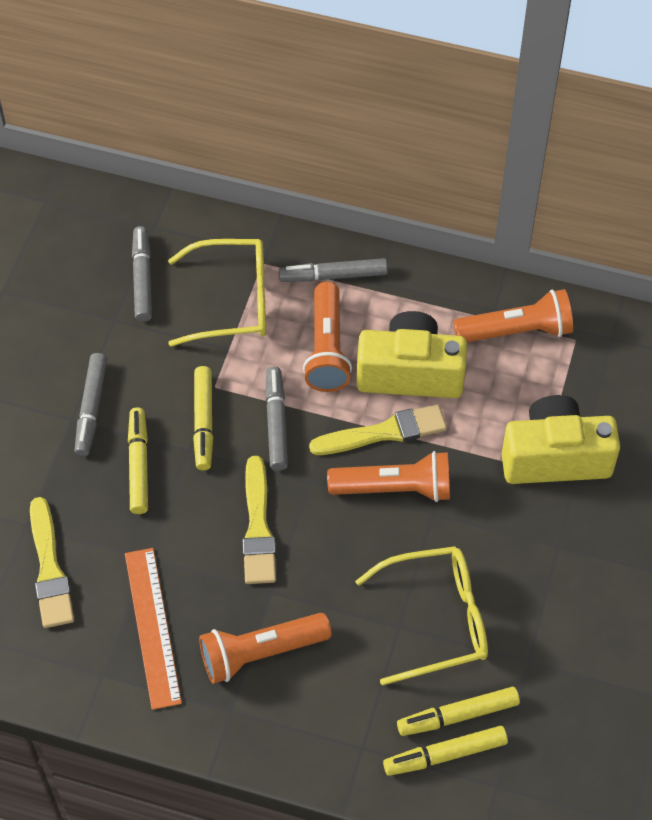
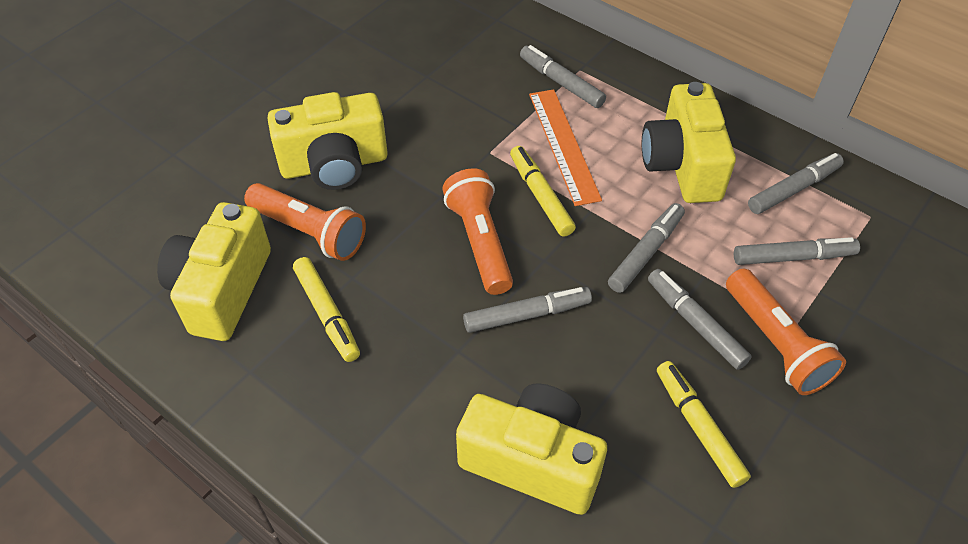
grey marker: 4 -> 6
orange flashlight: 4 -> 3
yellow brush: 3 -> 0
yellow camera: 2 -> 4
yellow glasses: 2 -> 0
yellow marker: 4 -> 3

